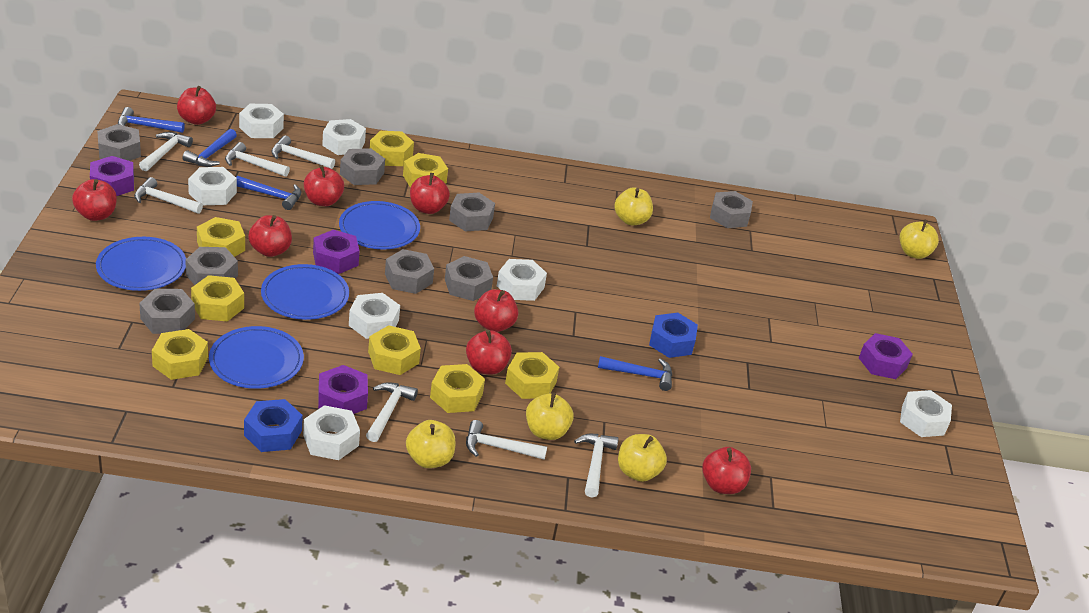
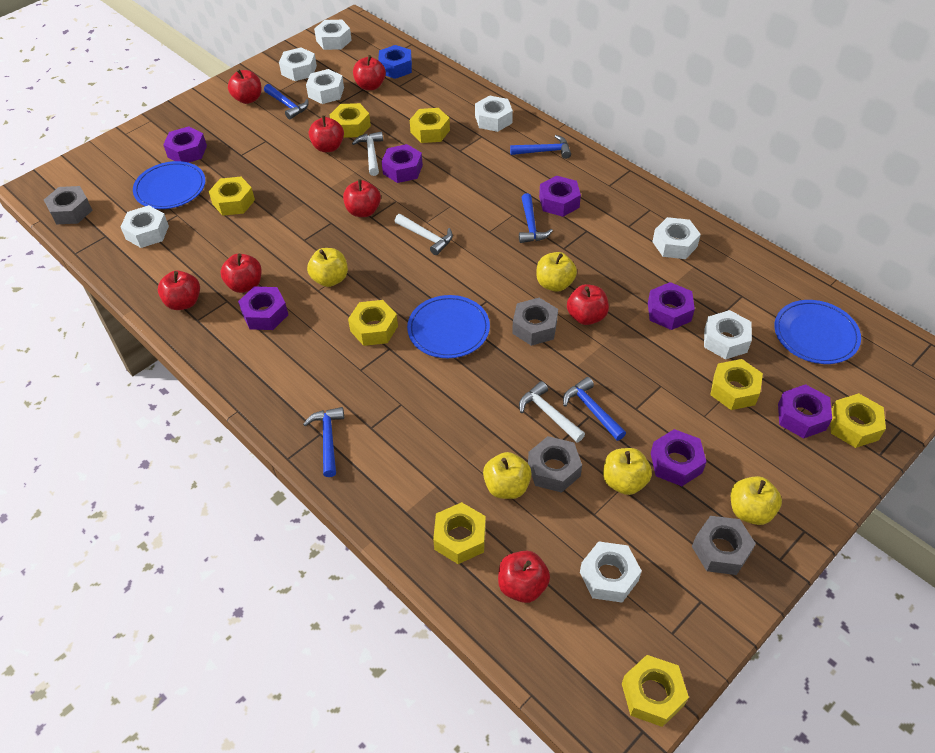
blue hammer: 4 -> 5
blue nut: 2 -> 1
blue plate: 4 -> 3
grey nut: 8 -> 4
purple nut: 4 -> 7
white hammer: 7 -> 3
white nut: 7 -> 8

